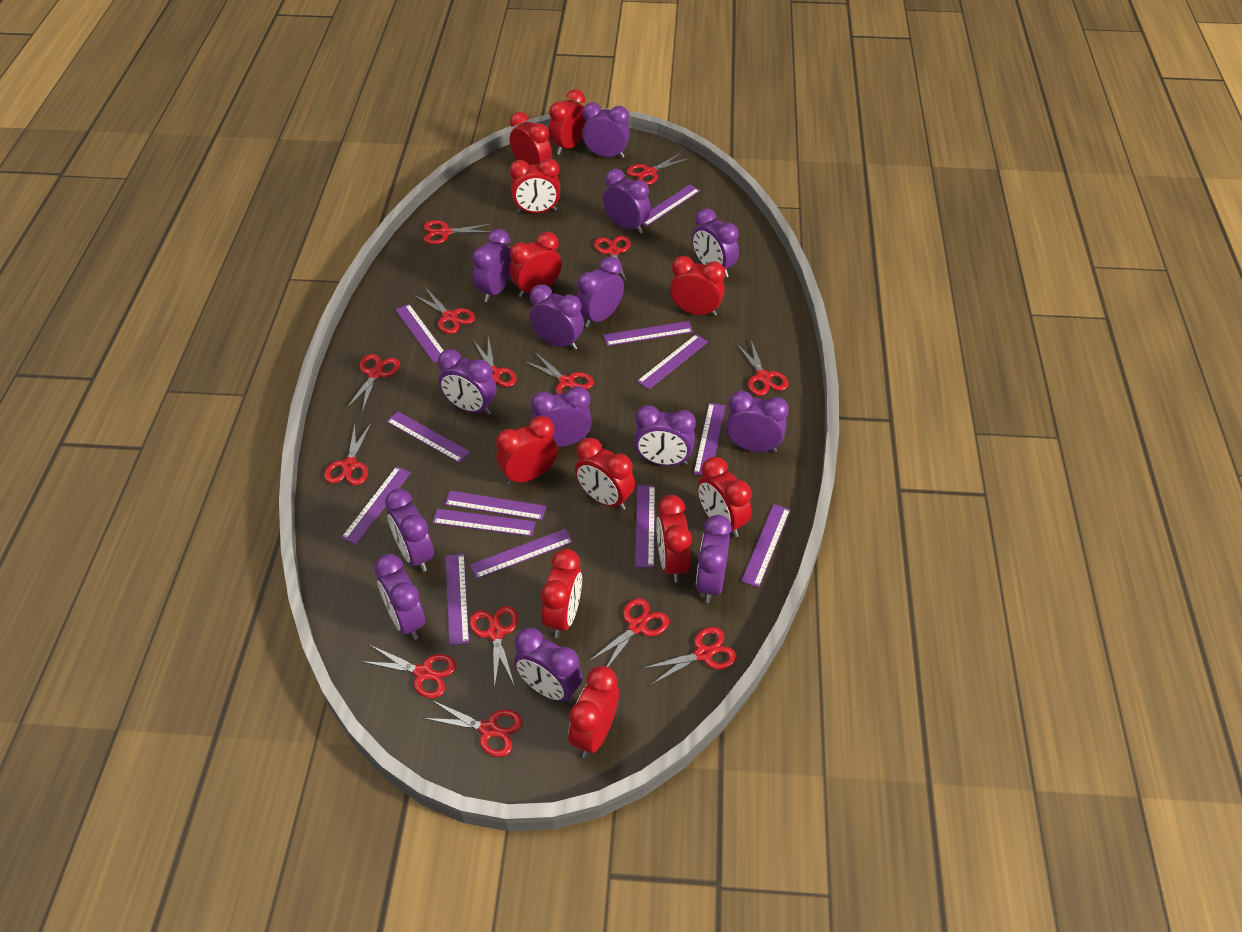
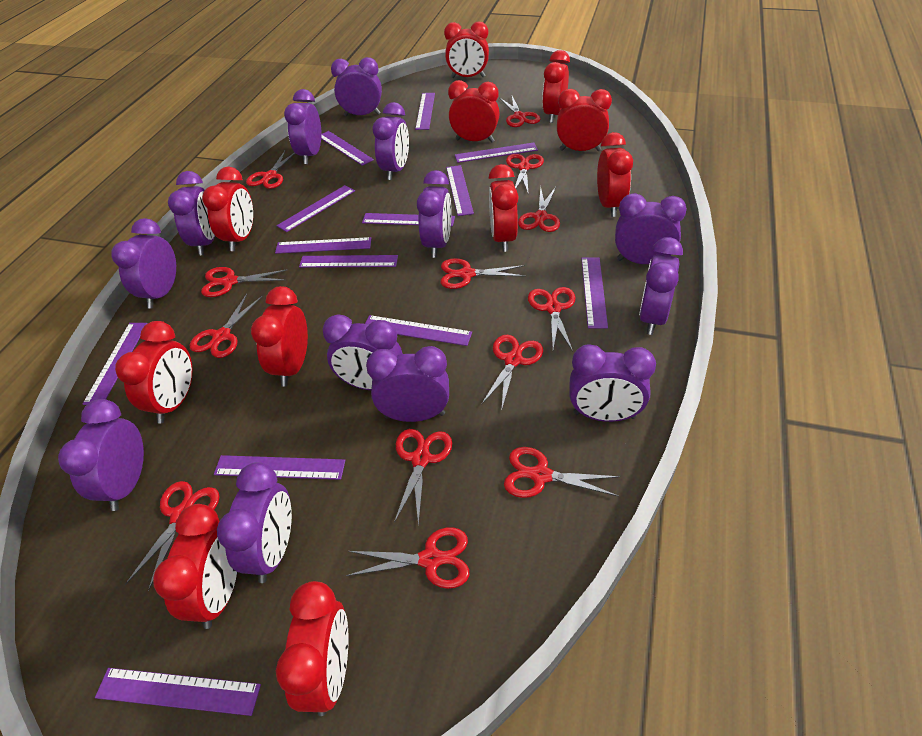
purple clock: 14 -> 13
red scissors: 14 -> 13

